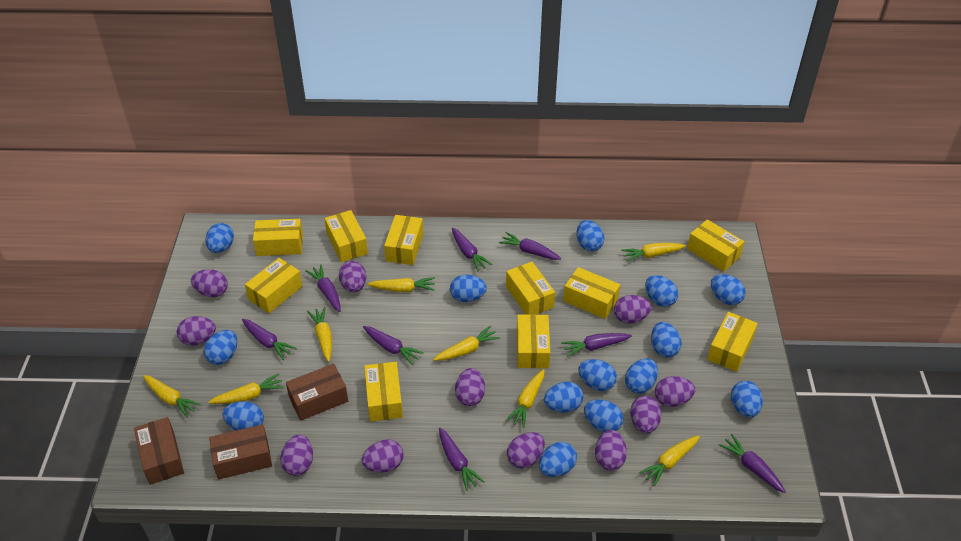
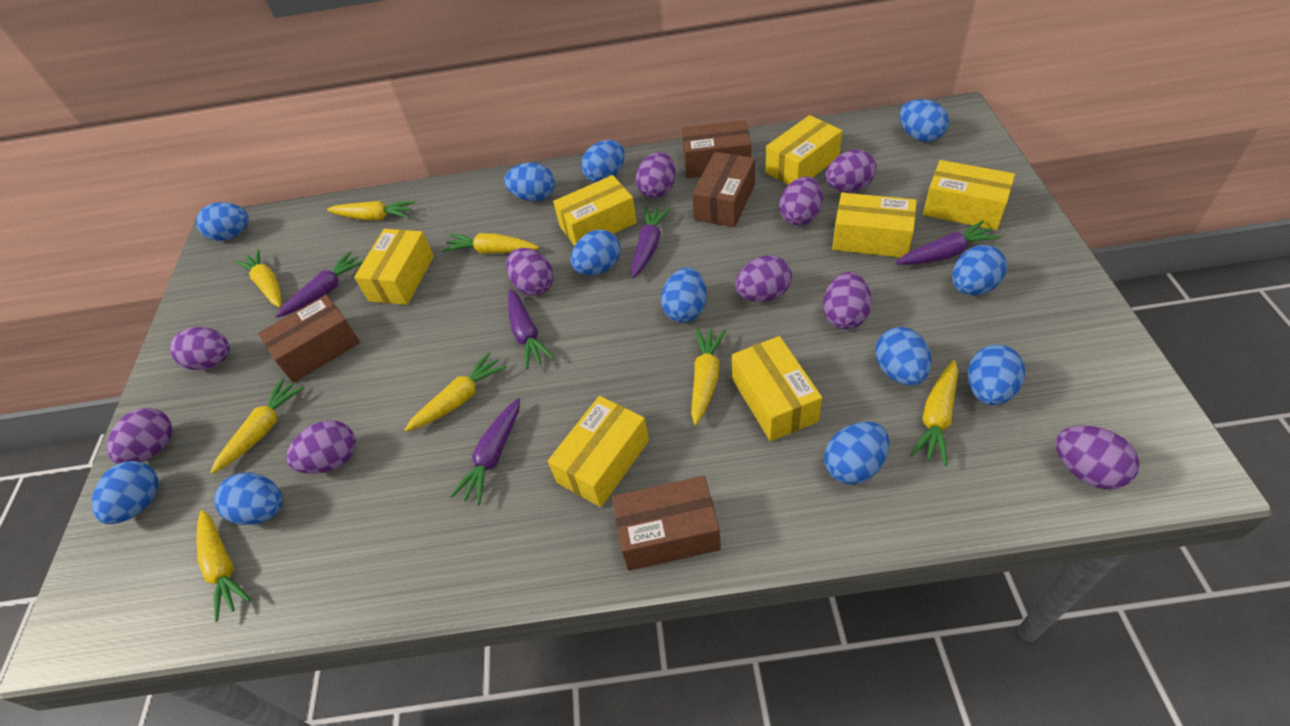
blue egg: 14 -> 12
brown box: 3 -> 4
purple carrot: 8 -> 5
purple egg: 11 -> 10
yellow box: 10 -> 7

